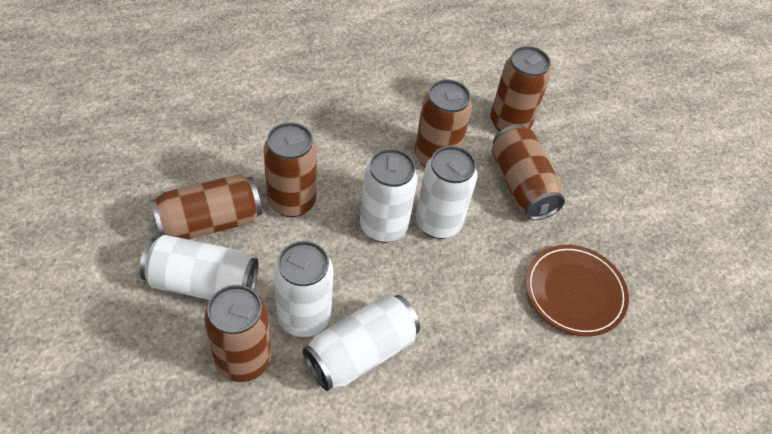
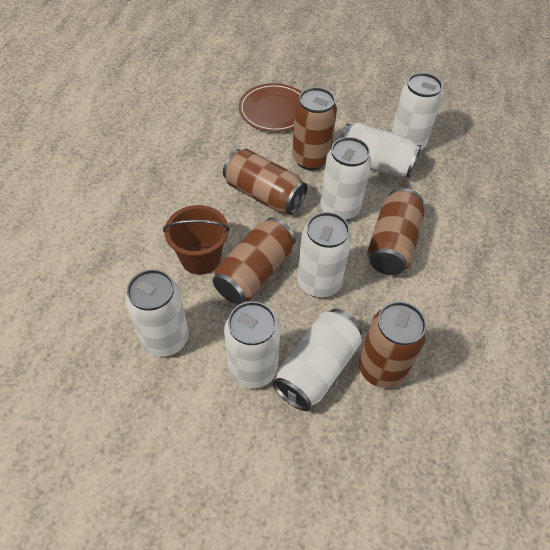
brown bucket: 0 -> 1
brown can: 6 -> 5
white can: 5 -> 7

